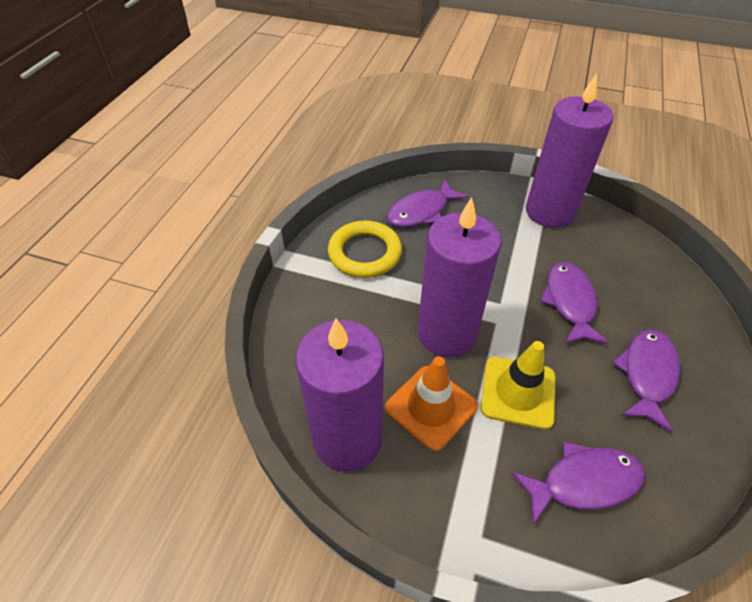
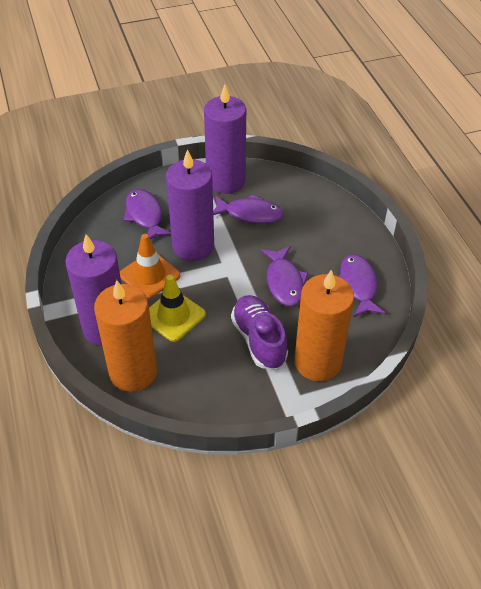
orange candle: 0 -> 2
purple shoe: 0 -> 1
yellow ring: 1 -> 0

